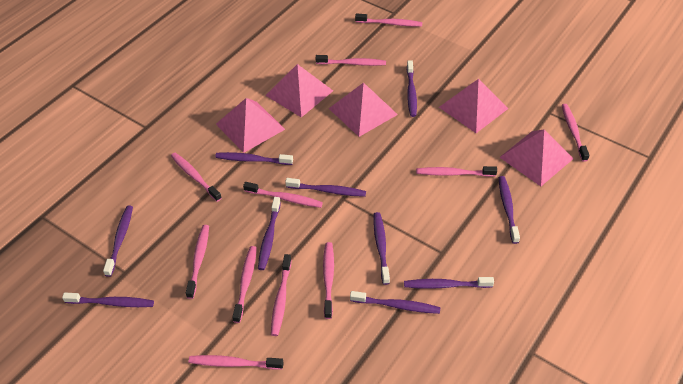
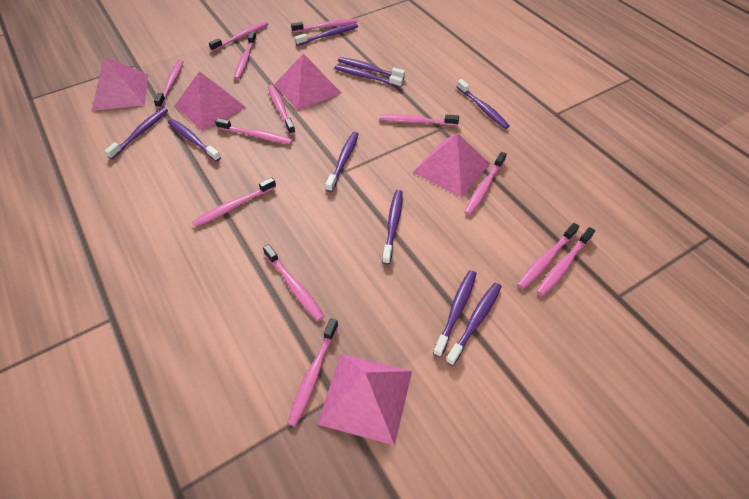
pink toothbrush: 11 -> 13

